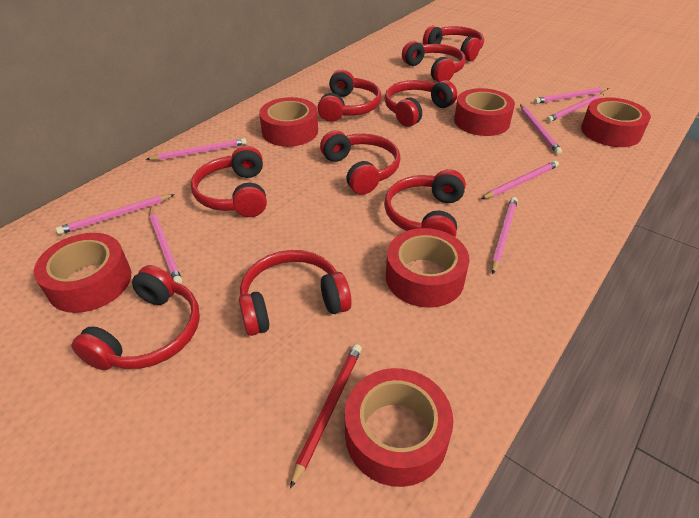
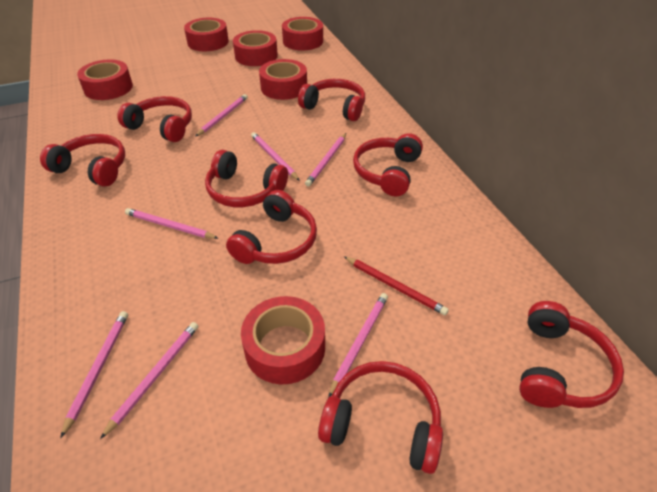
pink pencil: 8 -> 7
red headphones: 9 -> 8

